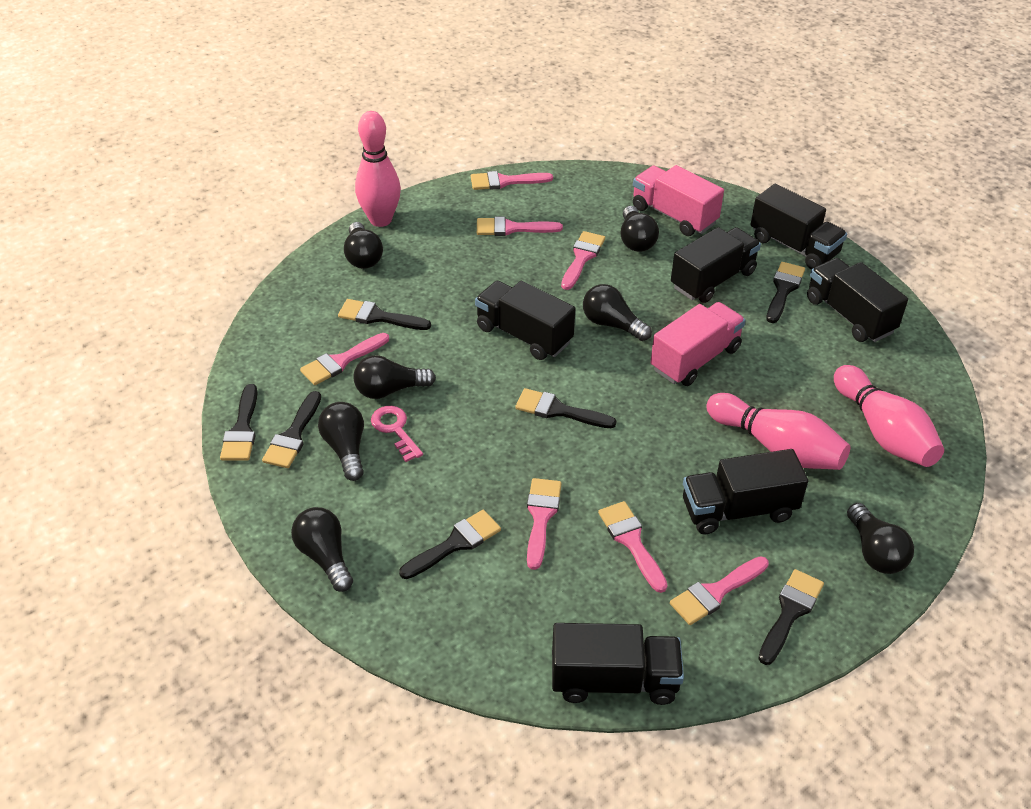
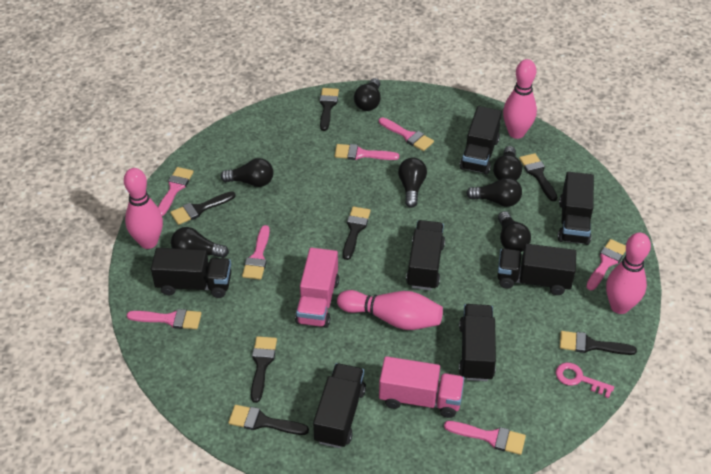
black truck: 6 -> 7
pink bowling pin: 3 -> 4

